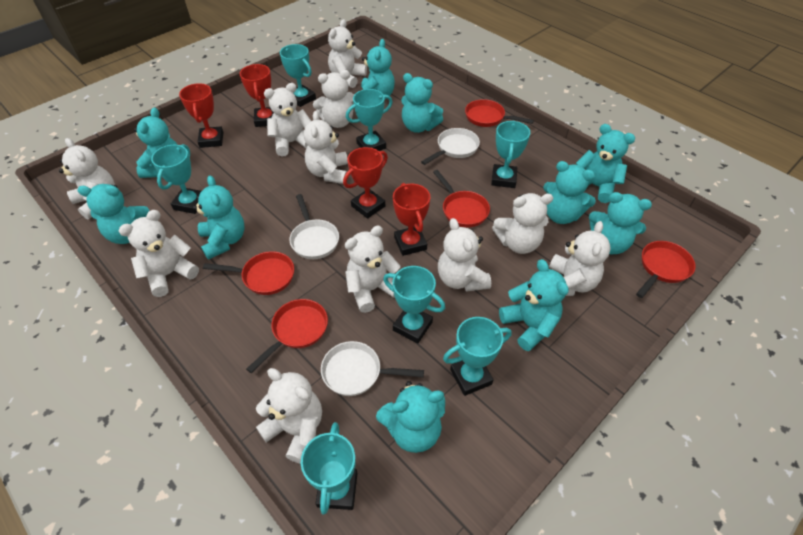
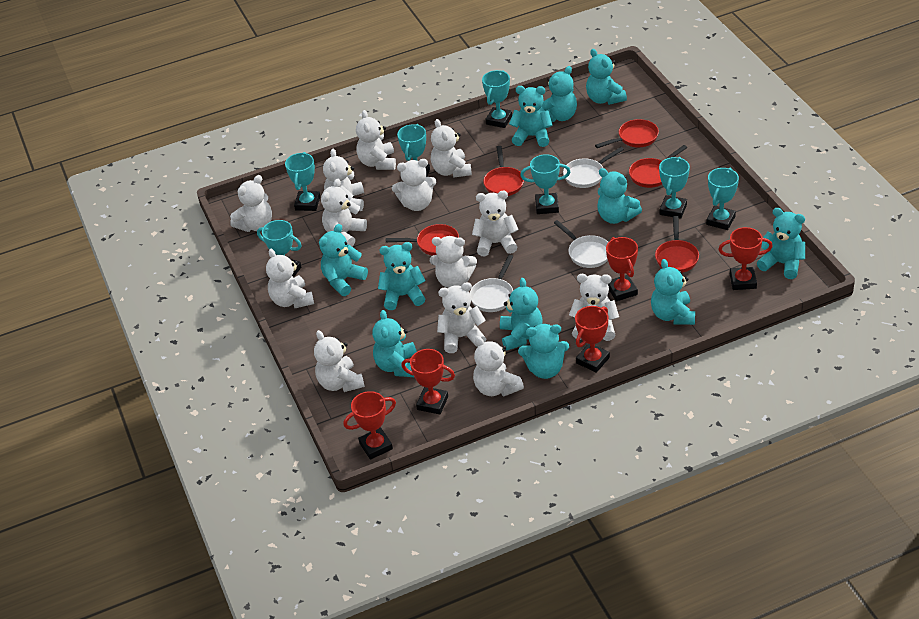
red trophy: 4 -> 5
turquoise teddy bear: 10 -> 11
white teddy bear: 11 -> 13

